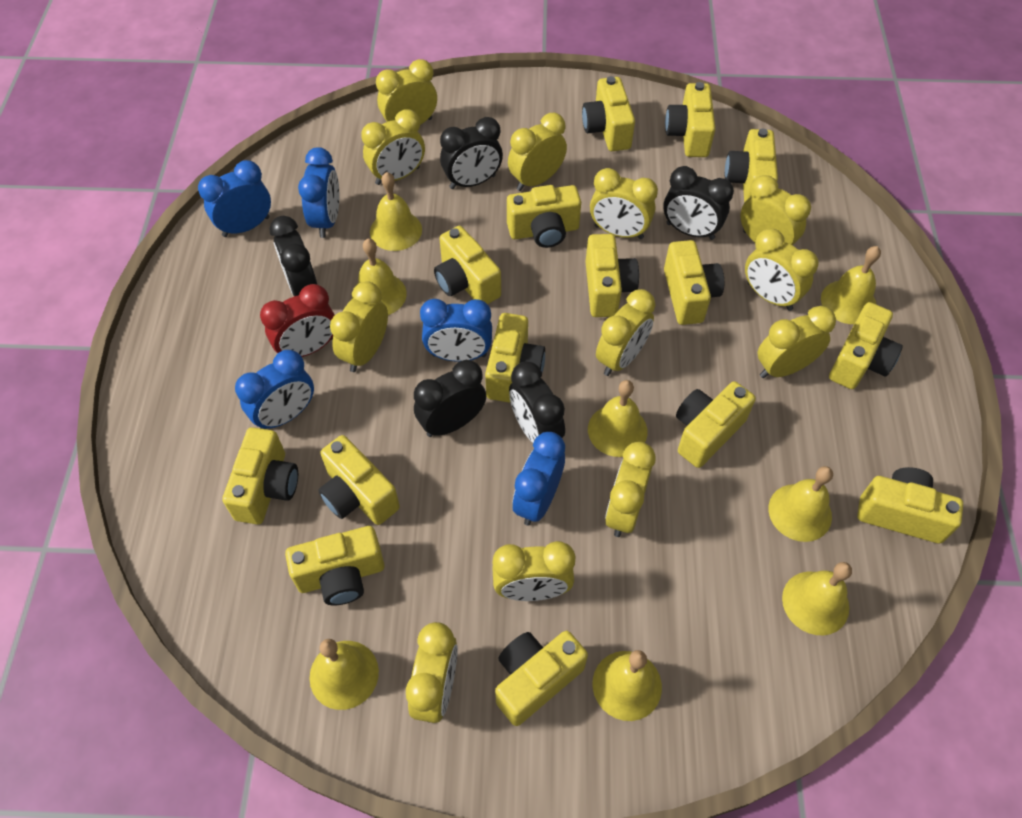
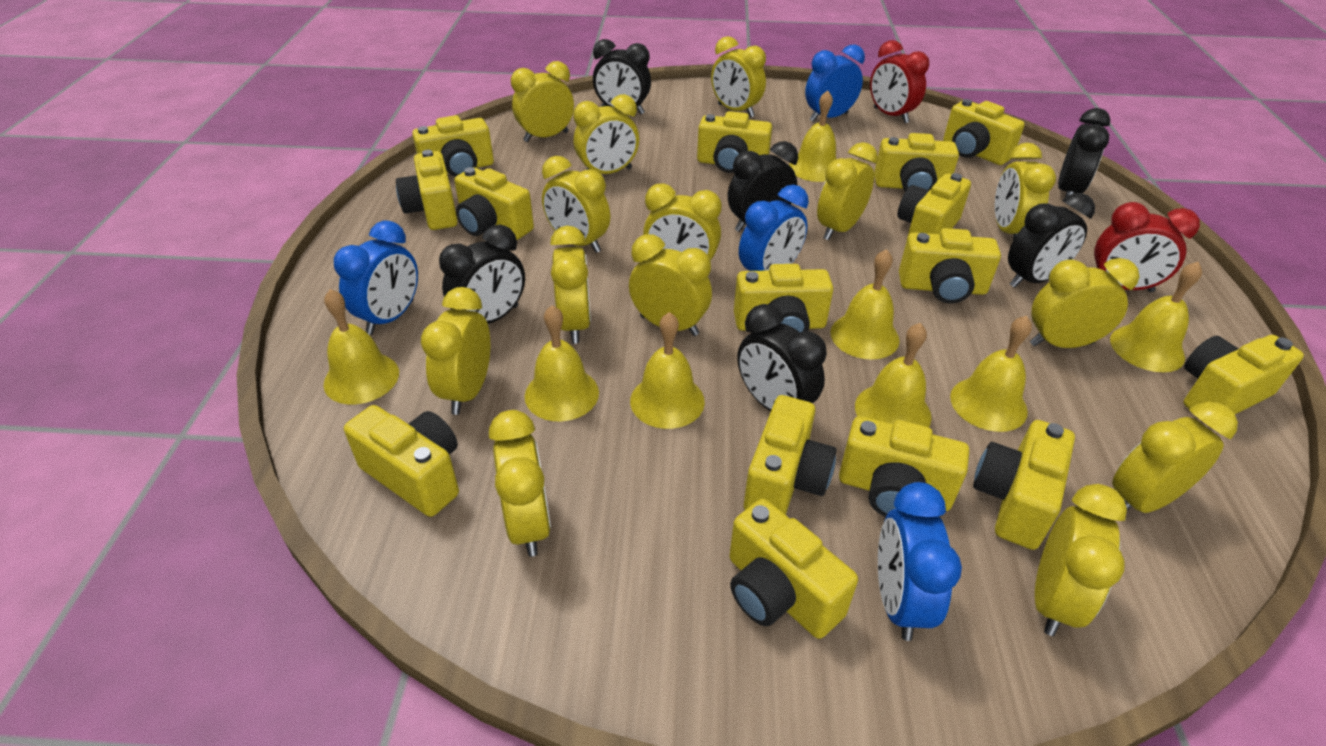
black clock: 5 -> 6
blue clock: 5 -> 4
red clock: 1 -> 2
yellow clock: 12 -> 14

